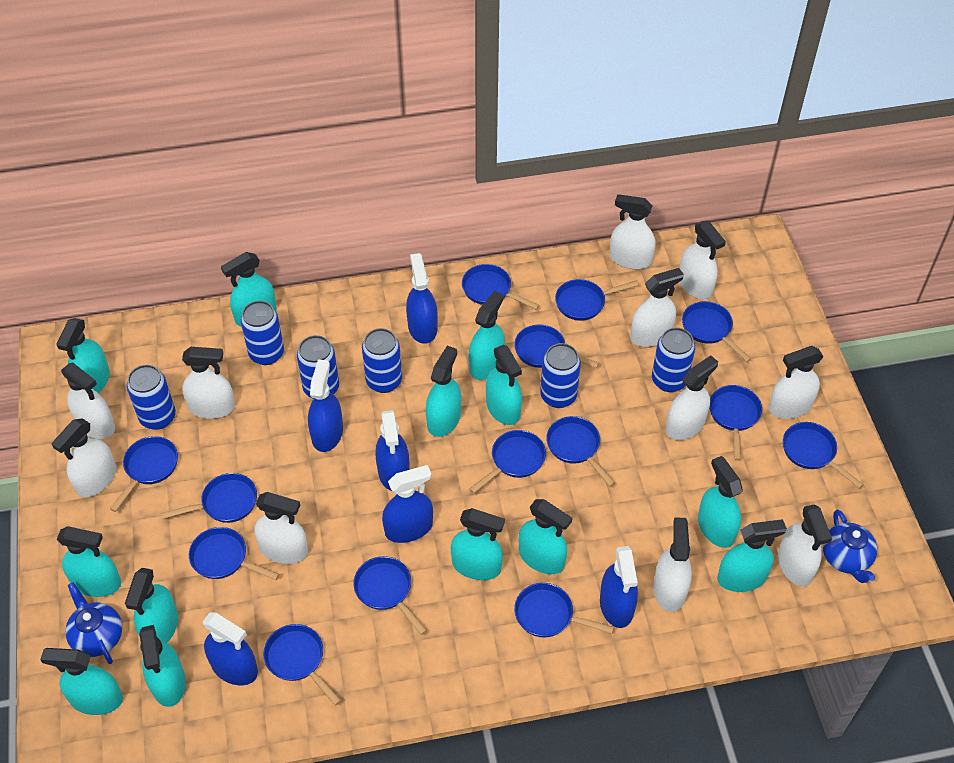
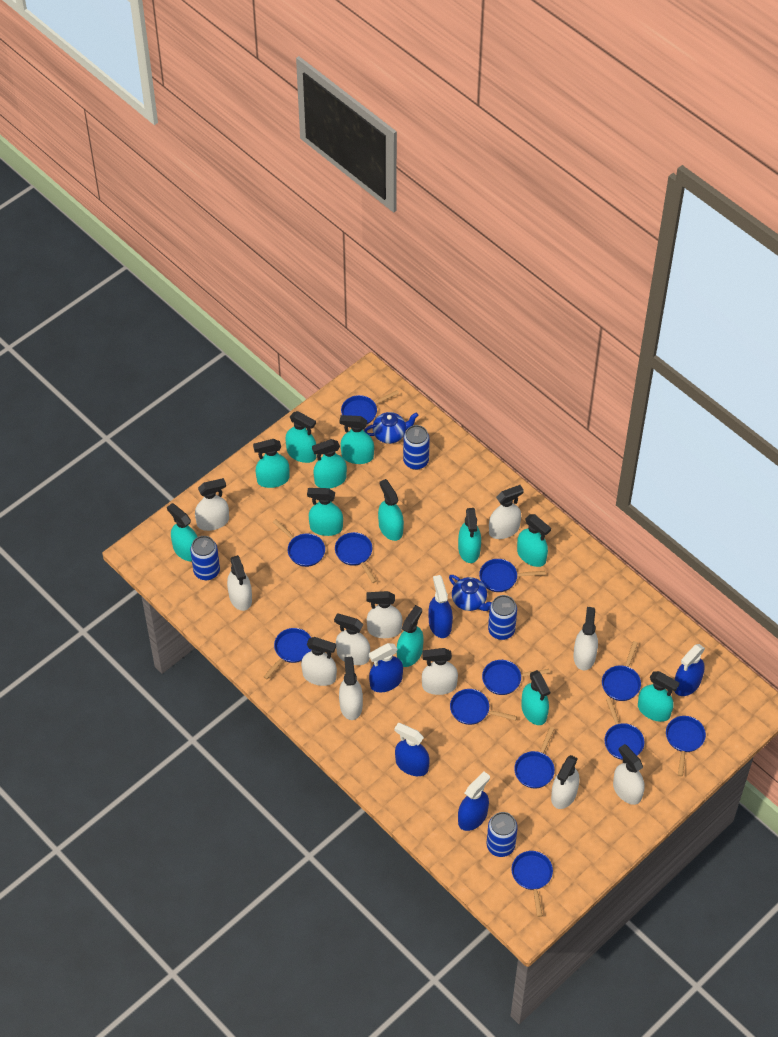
blue can: 6 -> 4
blue pan: 14 -> 12
blue spray bottle: 6 -> 5
turquoise spray bottle: 13 -> 12

